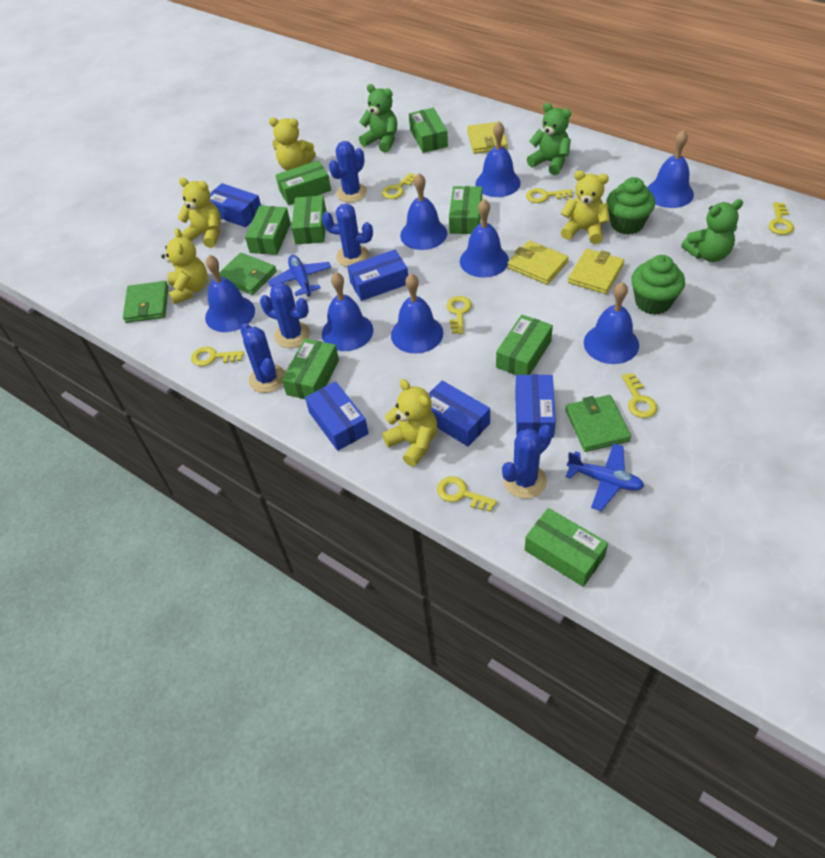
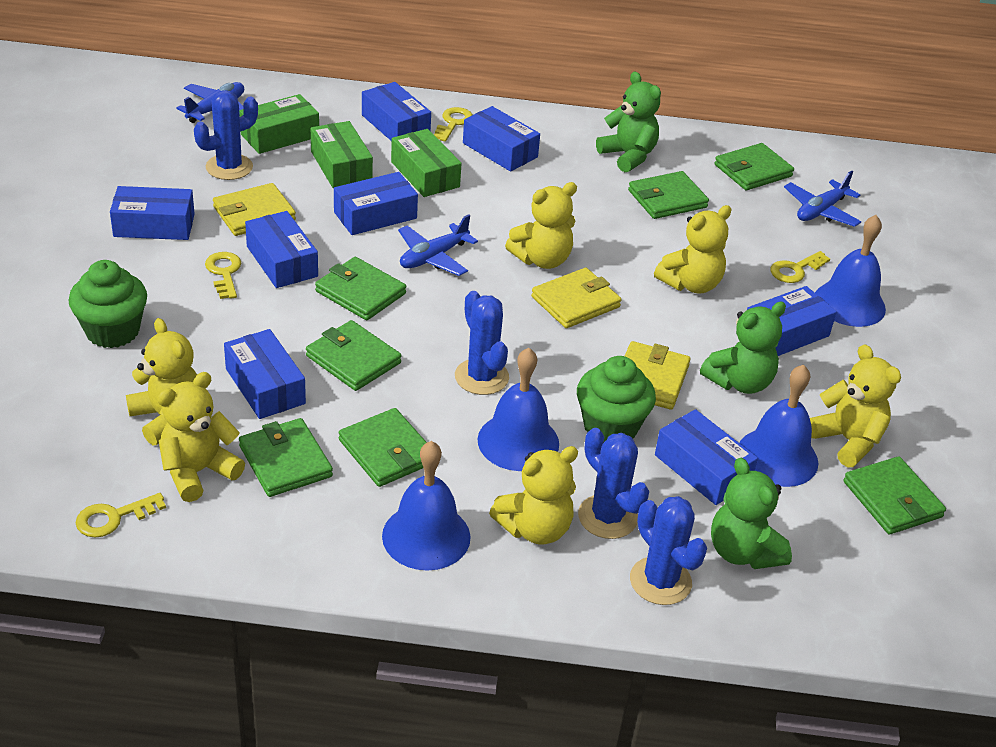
blue bell: 8 -> 4
blue box: 5 -> 8
blue cactus: 5 -> 4
blue plane: 2 -> 3
green box: 8 -> 3
green wallet: 3 -> 7
yellow key: 7 -> 4
yellow teddy bear: 5 -> 6

